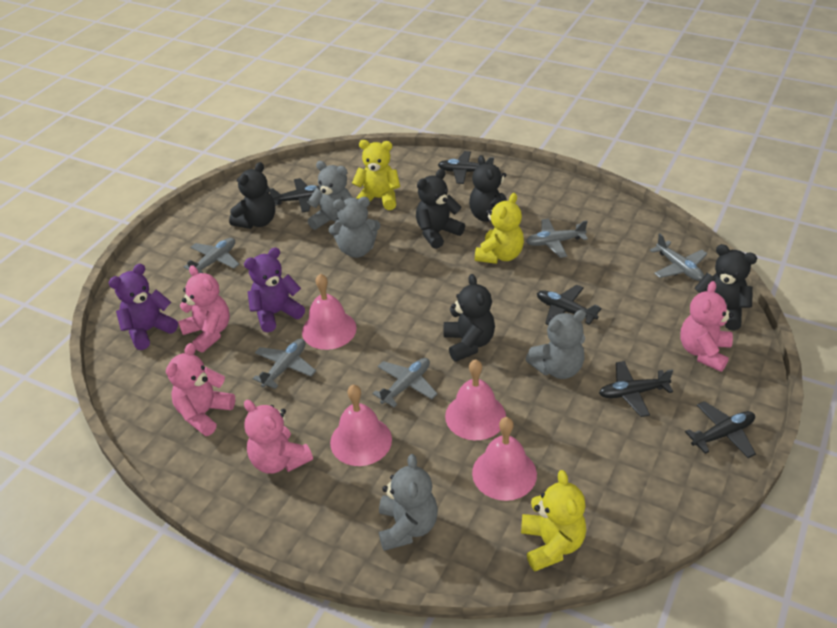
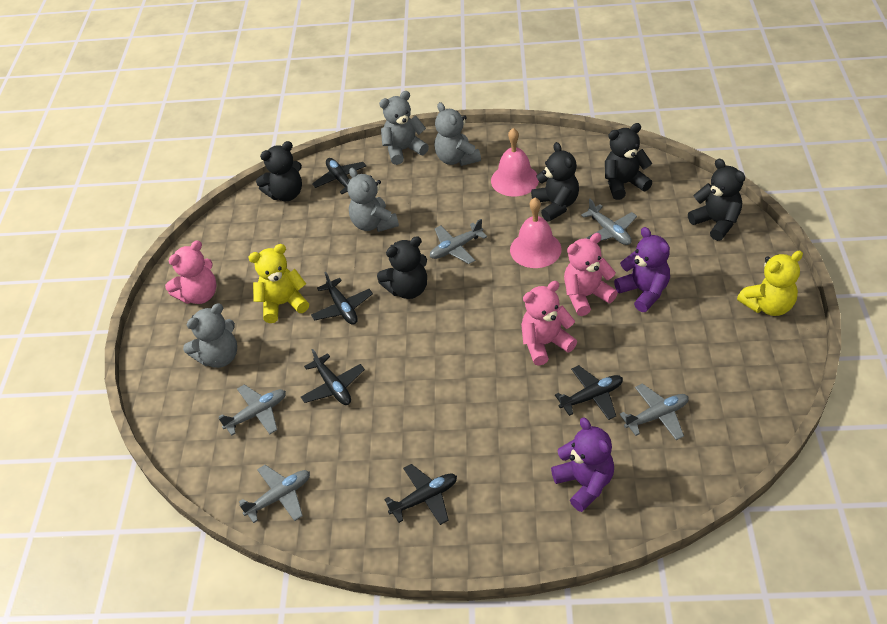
pink bell: 4 -> 2
pink teddy bear: 4 -> 3
yellow teddy bear: 3 -> 2

